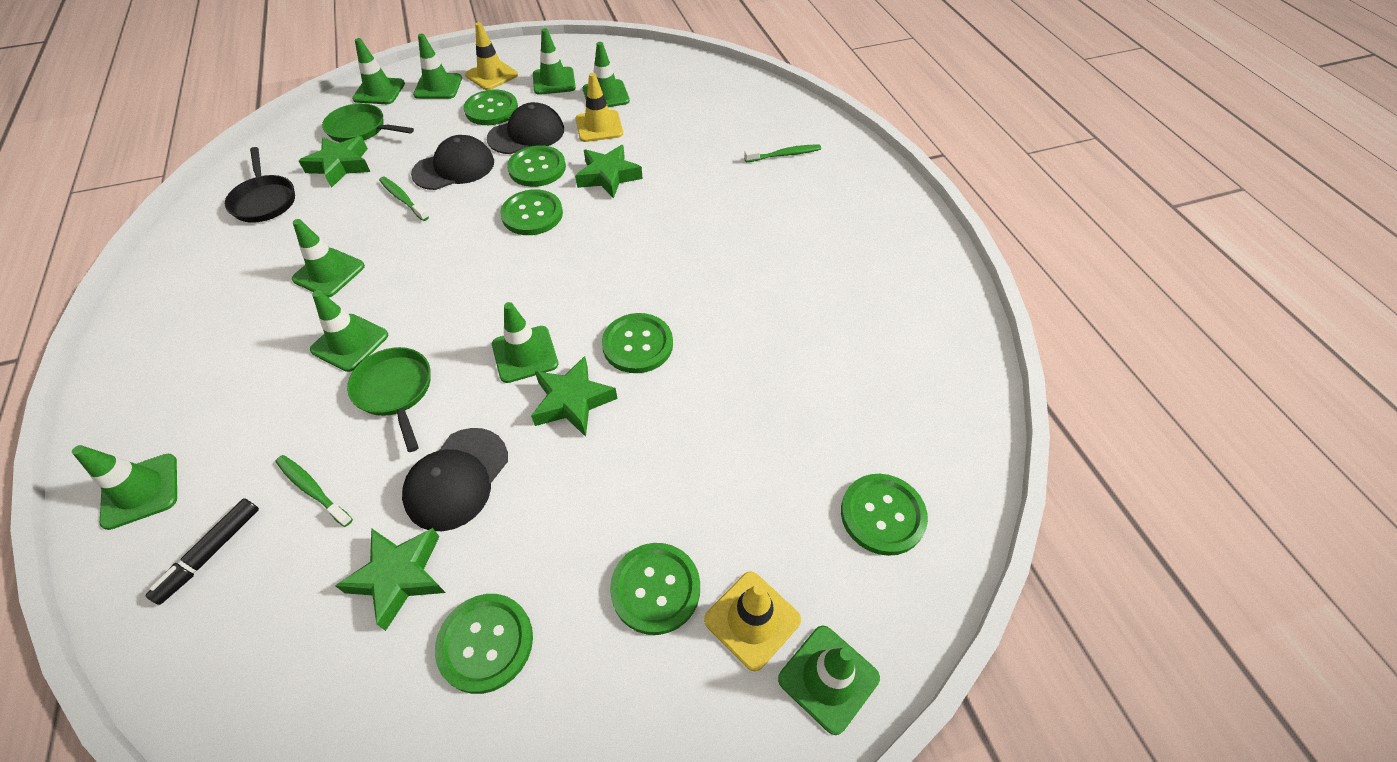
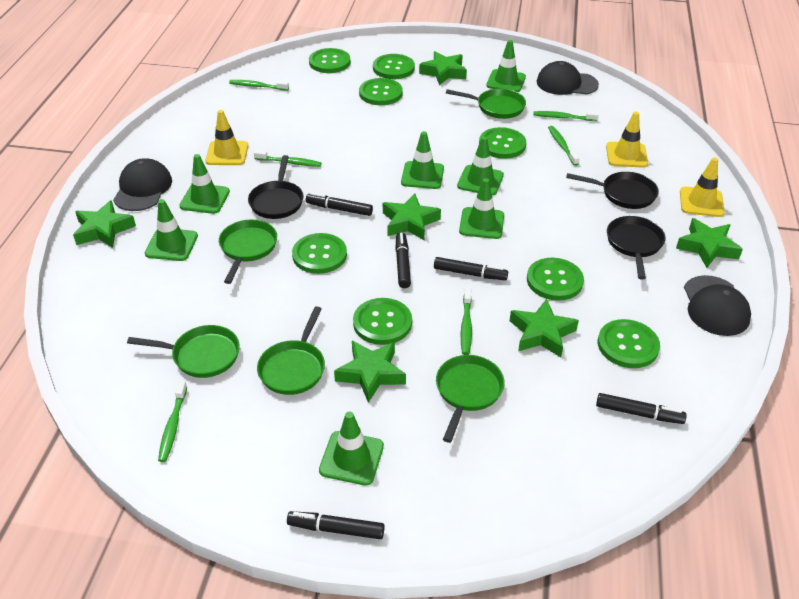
black marker: 1 -> 5
black pan: 1 -> 3
green button: 7 -> 8
green pan: 2 -> 5
green star: 4 -> 6
green toothbrush: 3 -> 6
green traffic cone: 9 -> 7

